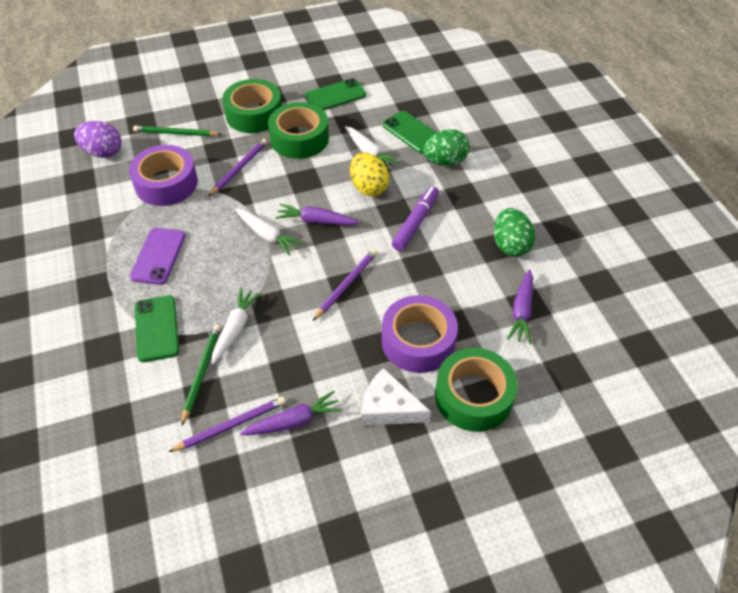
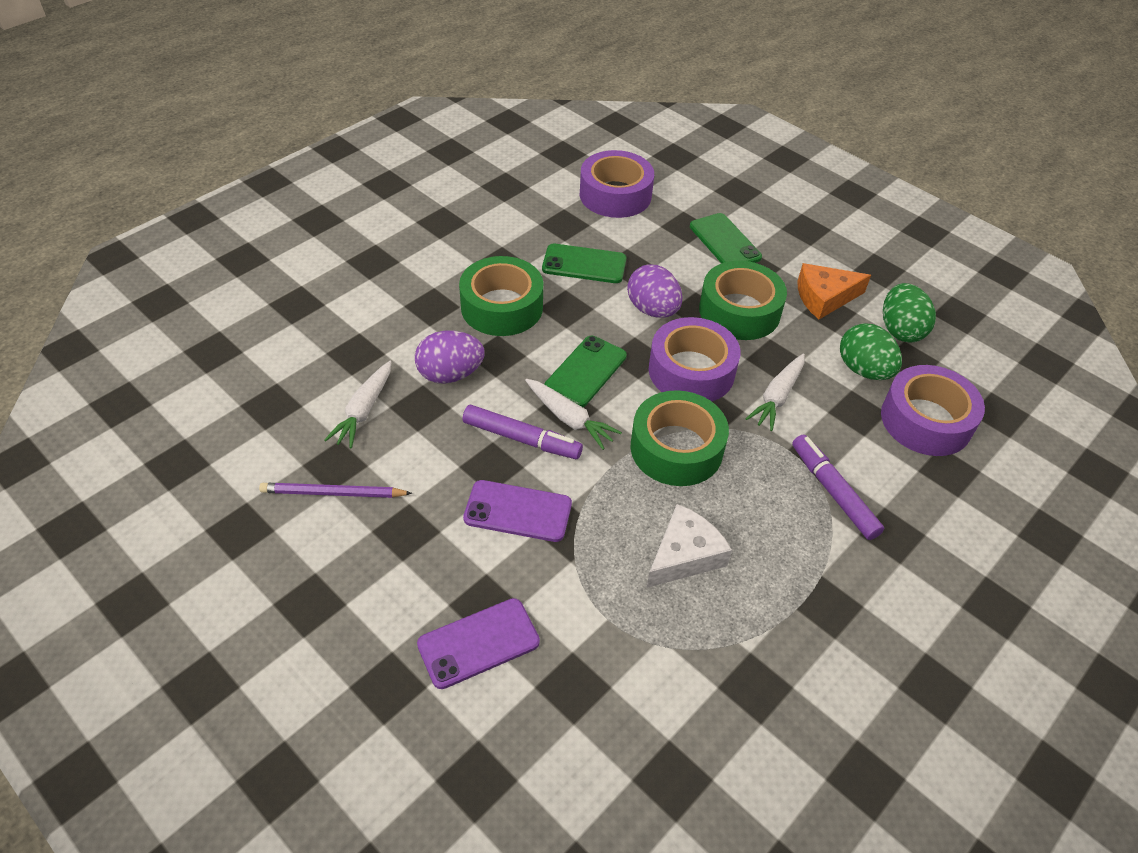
green pencil: 2 -> 0
orange cheese: 0 -> 1
purple carrot: 3 -> 0
purple egg: 1 -> 2
purple marker: 1 -> 2
purple pencil: 3 -> 1
purple phone: 1 -> 2
purple tape: 2 -> 3
yellow egg: 1 -> 0

